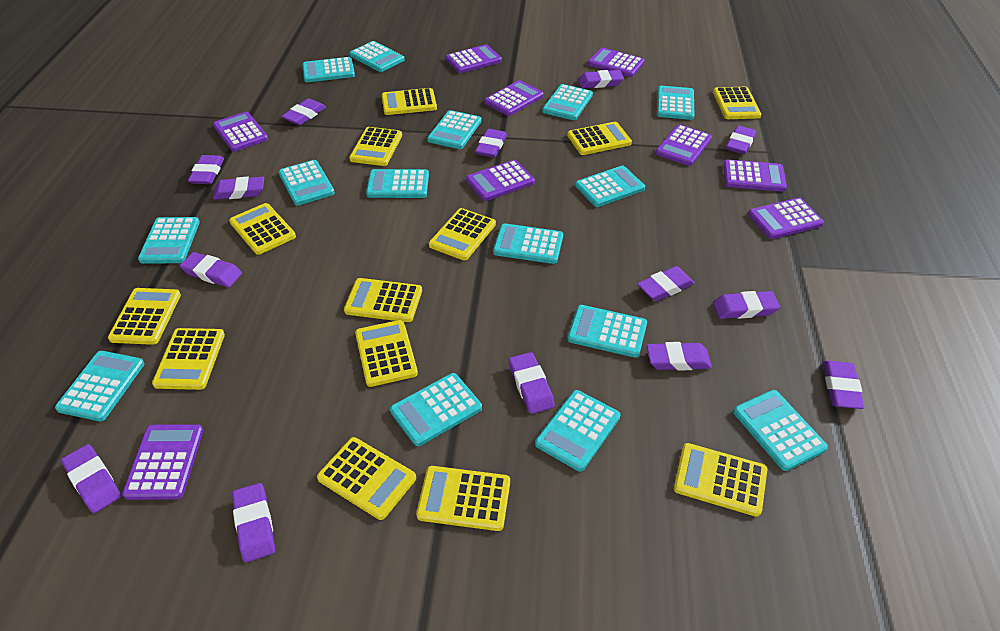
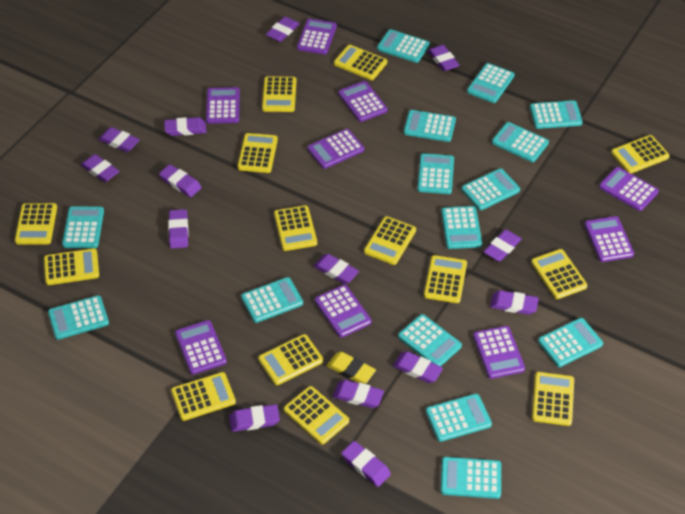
yellow calculator: 13 -> 14
yellow eraser: 0 -> 1

